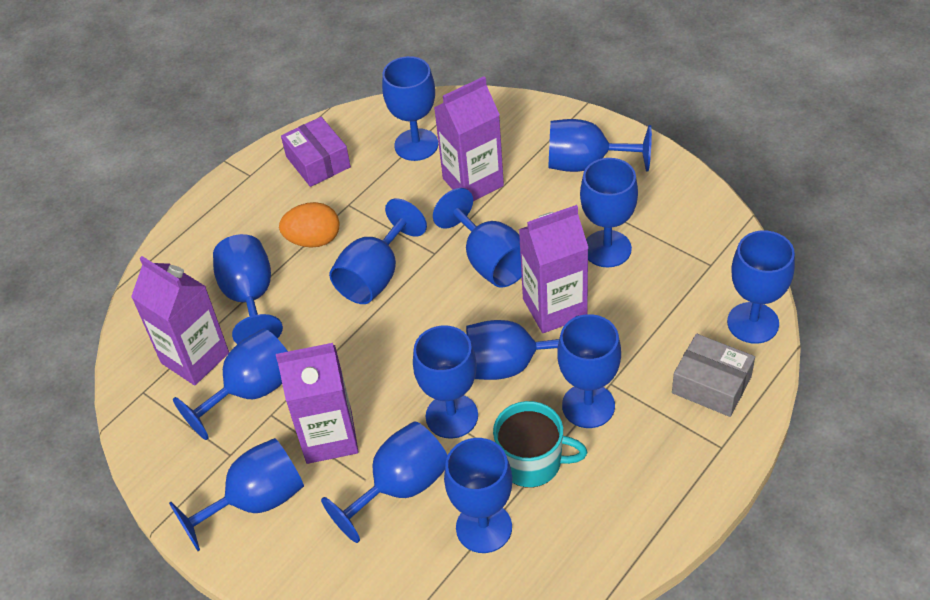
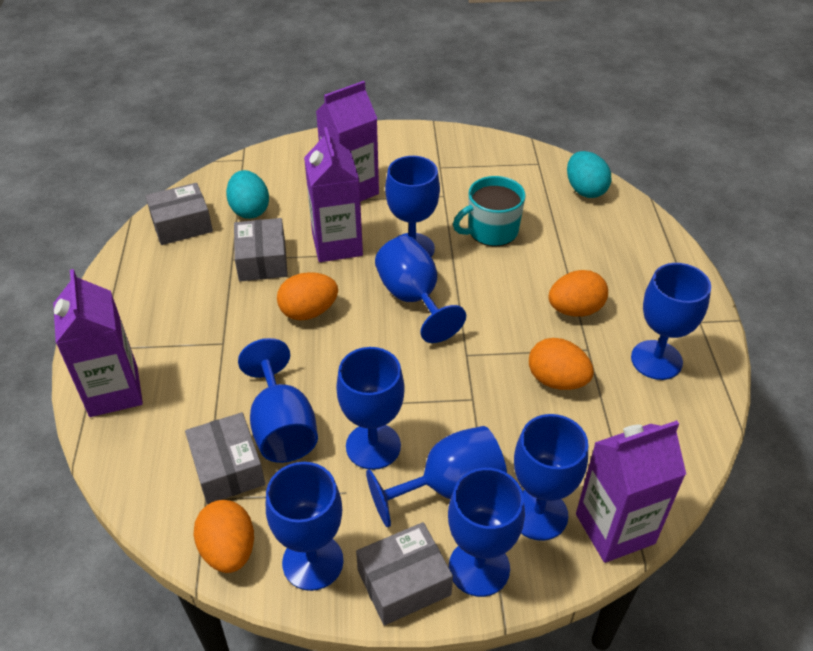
blue goblet: 14 -> 9
grey box: 1 -> 4
orange egg: 1 -> 4
purple box: 1 -> 0
turquoise egg: 0 -> 2

